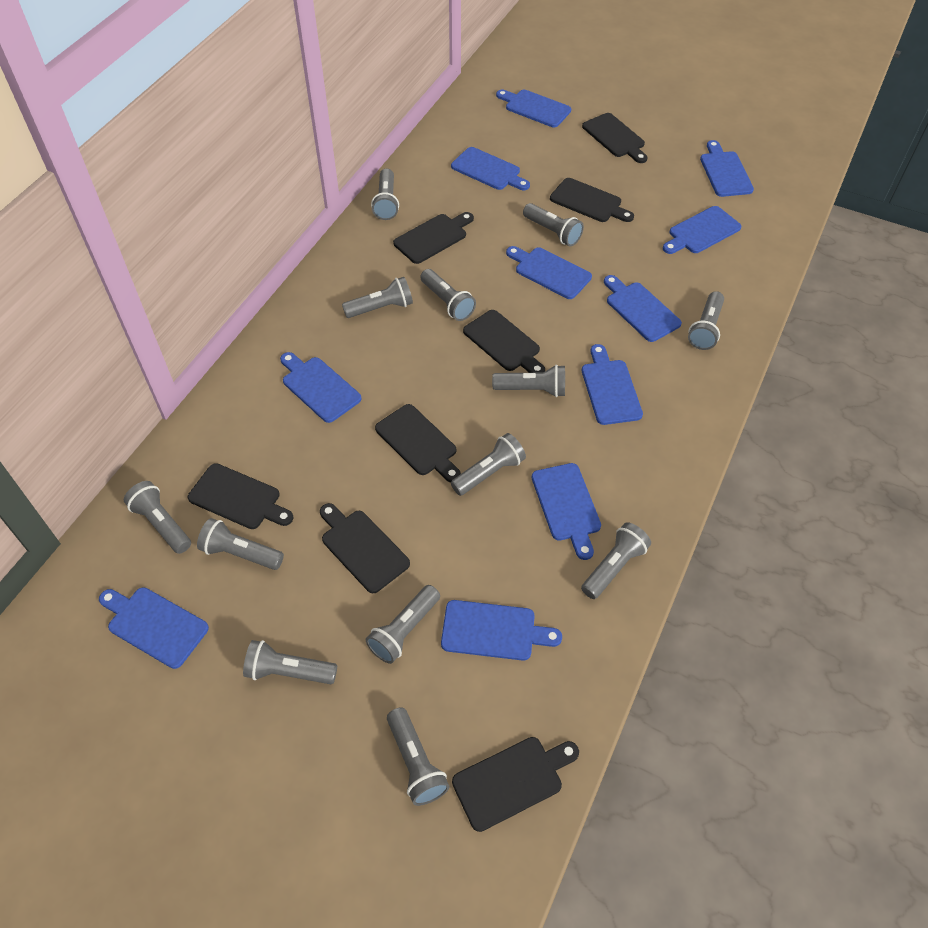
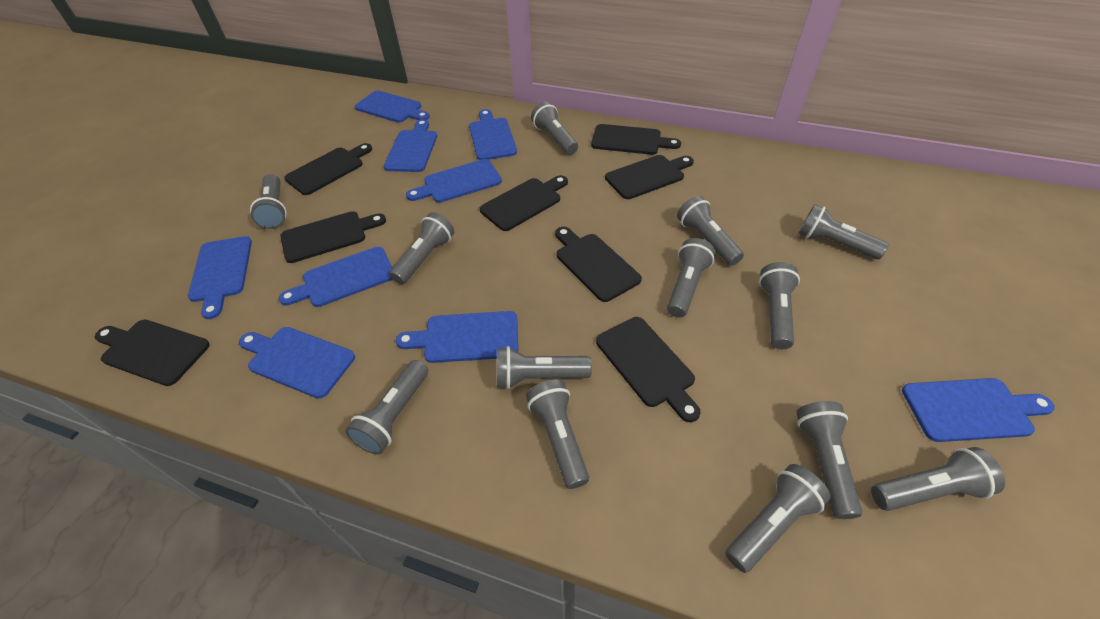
blue cutting board: 11 -> 9

